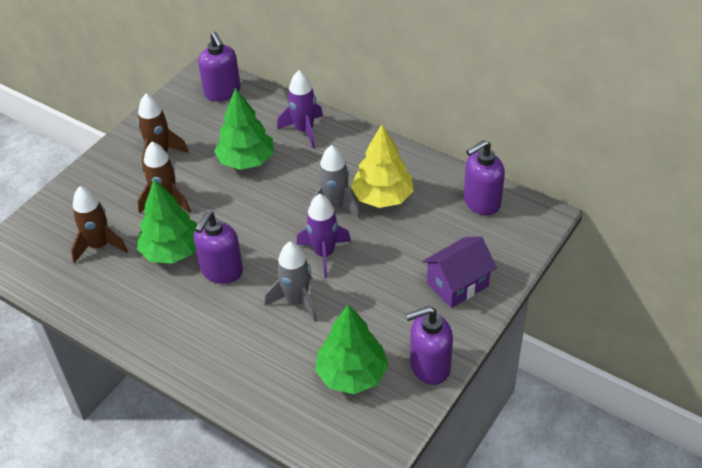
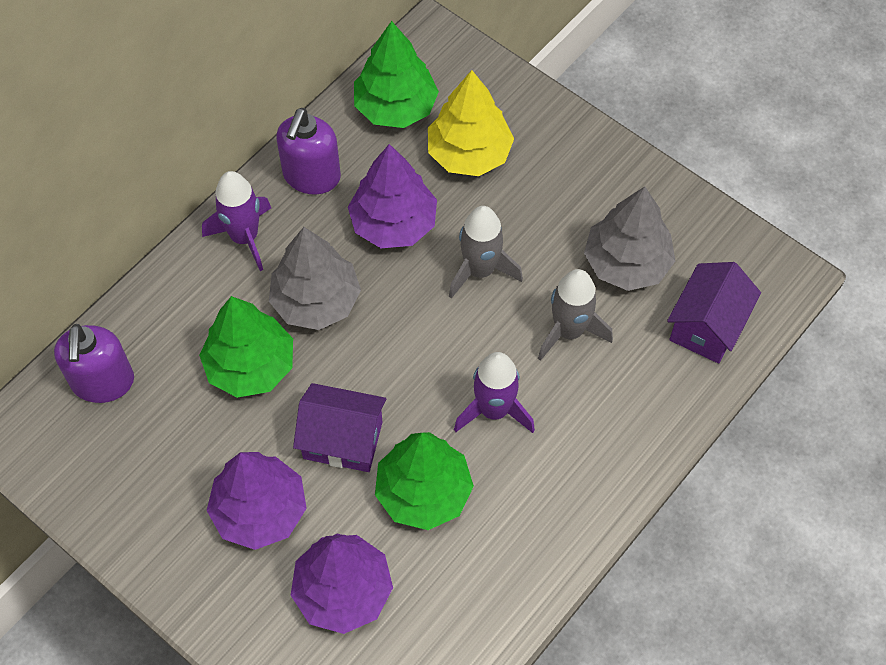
brown rocket: 3 -> 0
grey tree: 0 -> 2
purple house: 1 -> 2
purple soap dispenser: 4 -> 2
purple tree: 0 -> 3

